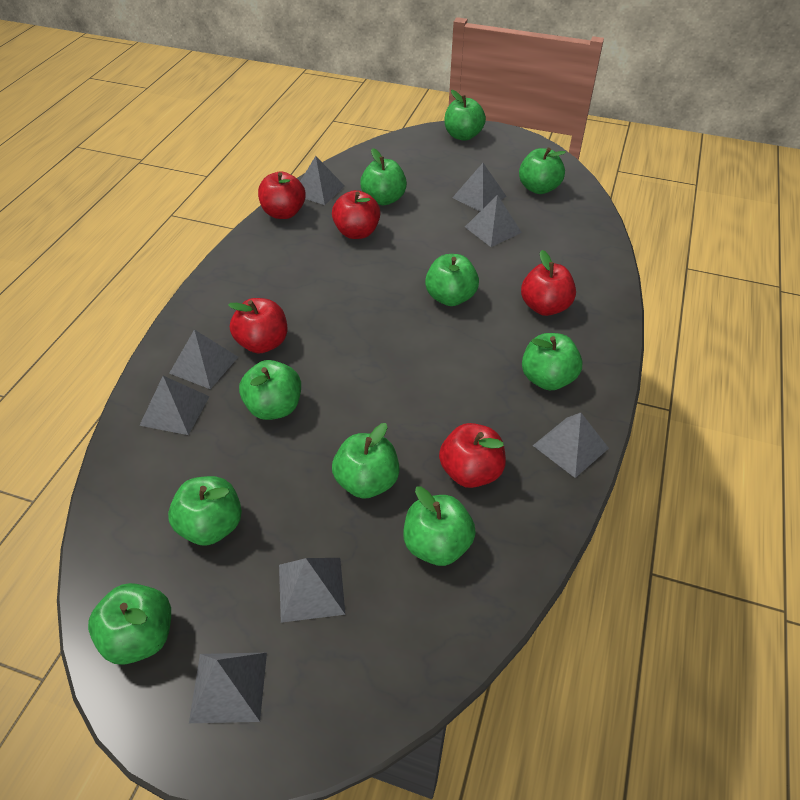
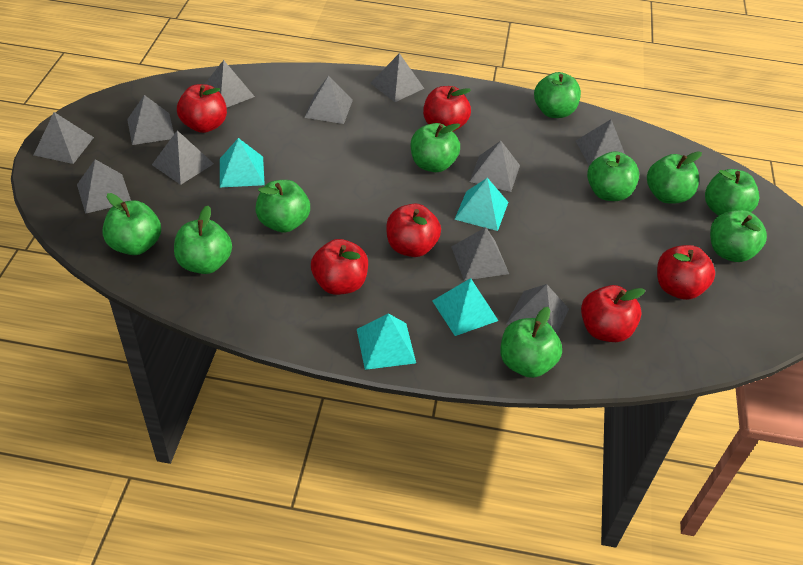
grey pyramid: 8 -> 11
red apple: 5 -> 6
turquoise pyramid: 0 -> 4

